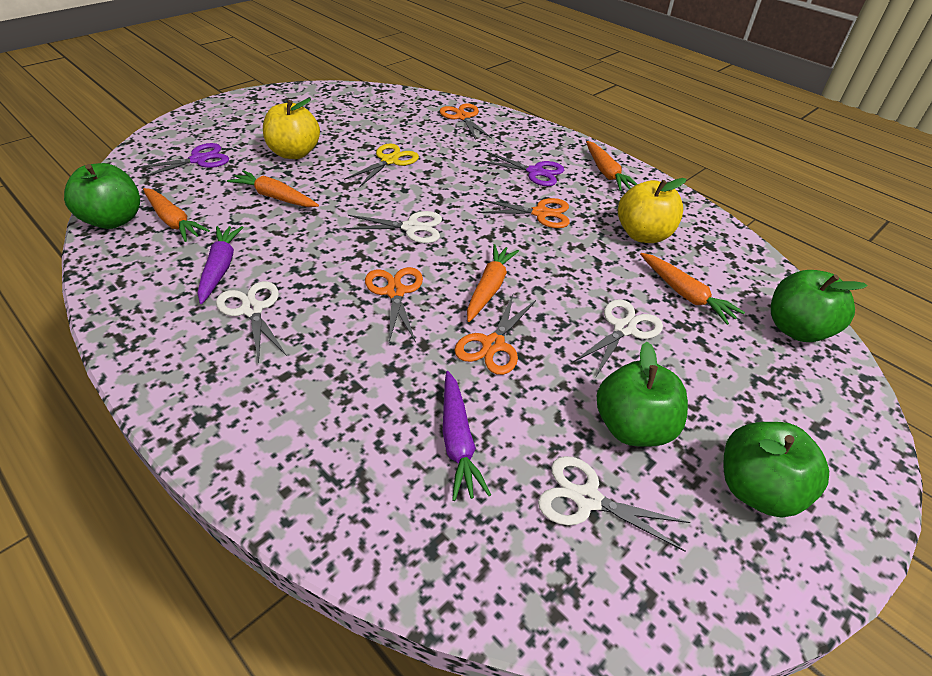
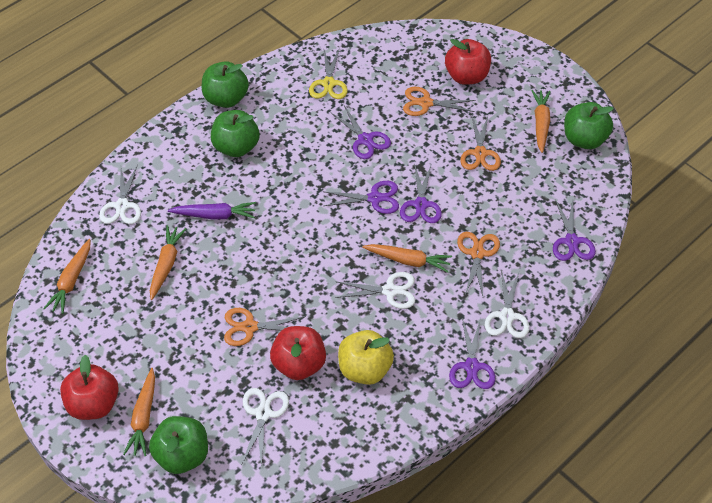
purple carrot: 2 -> 1
purple scissors: 2 -> 5
red apple: 0 -> 3
yellow apple: 2 -> 1

